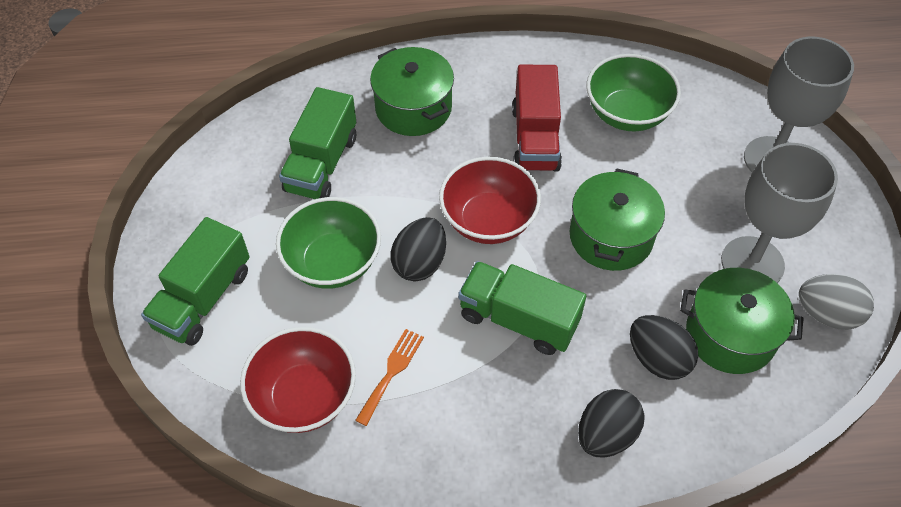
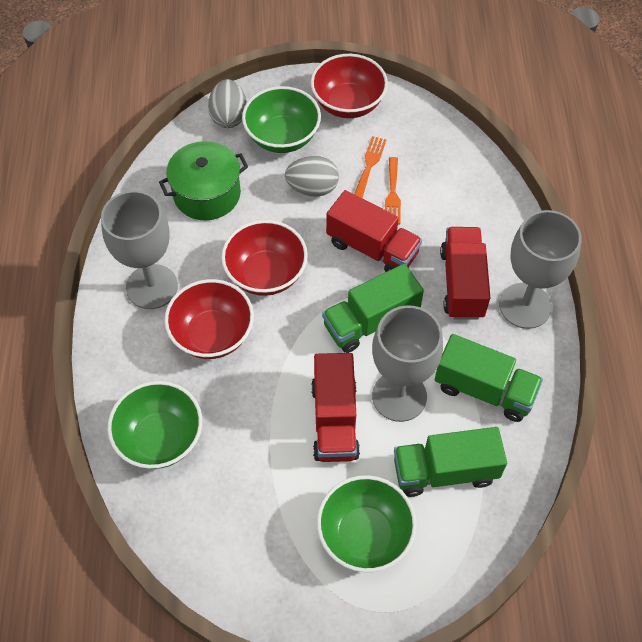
black egg: 3 -> 0
green bowl: 2 -> 3
green pot: 3 -> 1
grey egg: 1 -> 2
grey goblet: 2 -> 3
orange fork: 1 -> 2
red bowl: 2 -> 3
red truck: 1 -> 3

